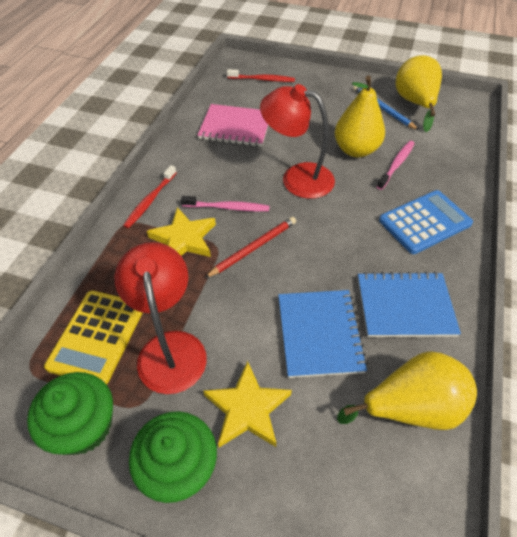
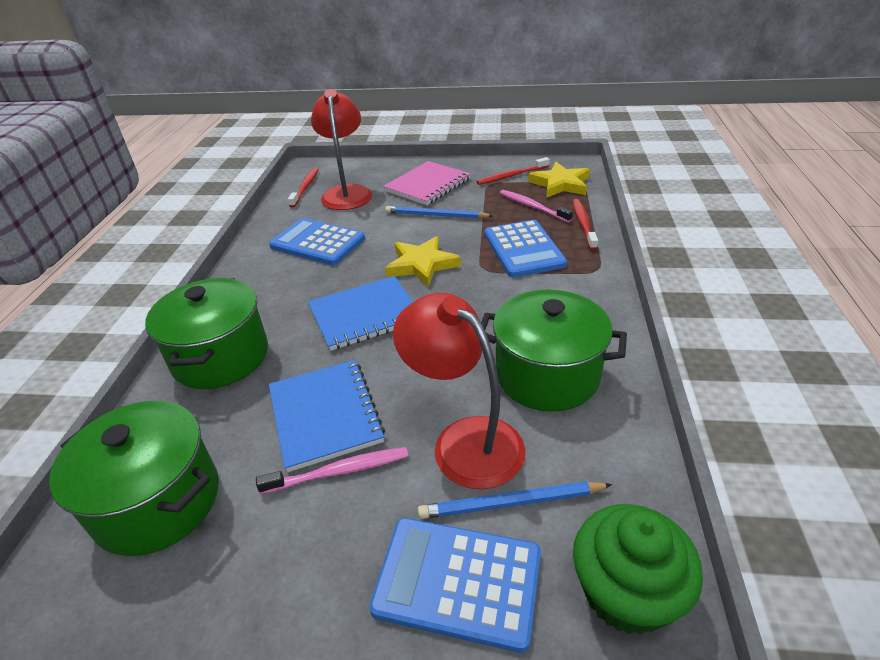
blue calculator: 1 -> 3
blue pencil: 1 -> 2
green cupcake: 2 -> 1
green pot: 0 -> 3
red pencil: 1 -> 0
red toothbrush: 2 -> 3
yellow calculator: 1 -> 0
yellow pear: 3 -> 0

